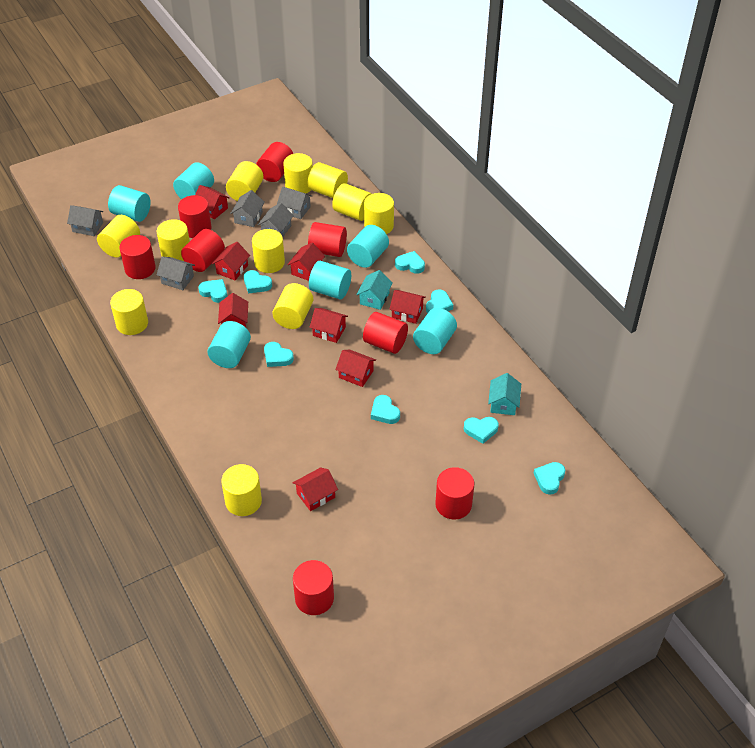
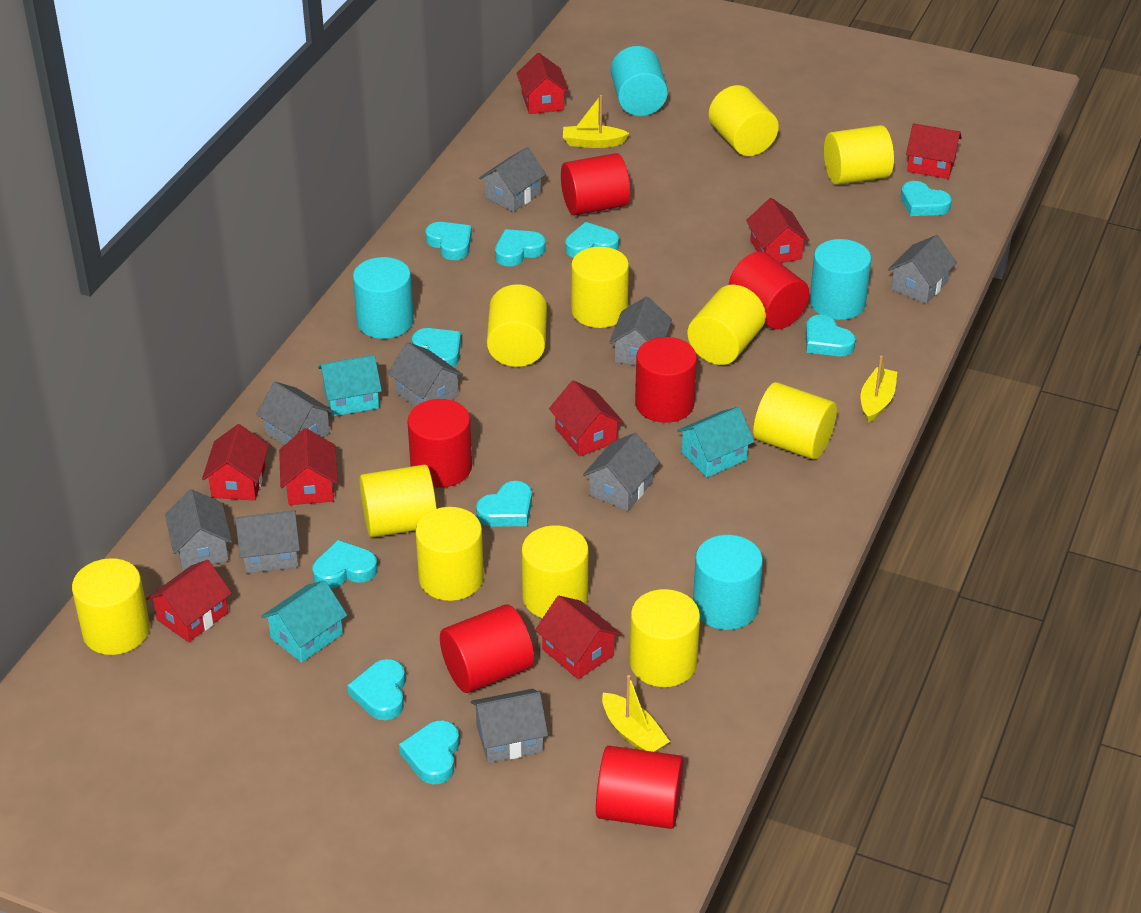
grey house: 5 -> 9
red cylinder: 8 -> 6
turquoise cylinder: 6 -> 4
turquoise heart: 8 -> 10
turquoise house: 2 -> 3
yellow boat: 0 -> 3

